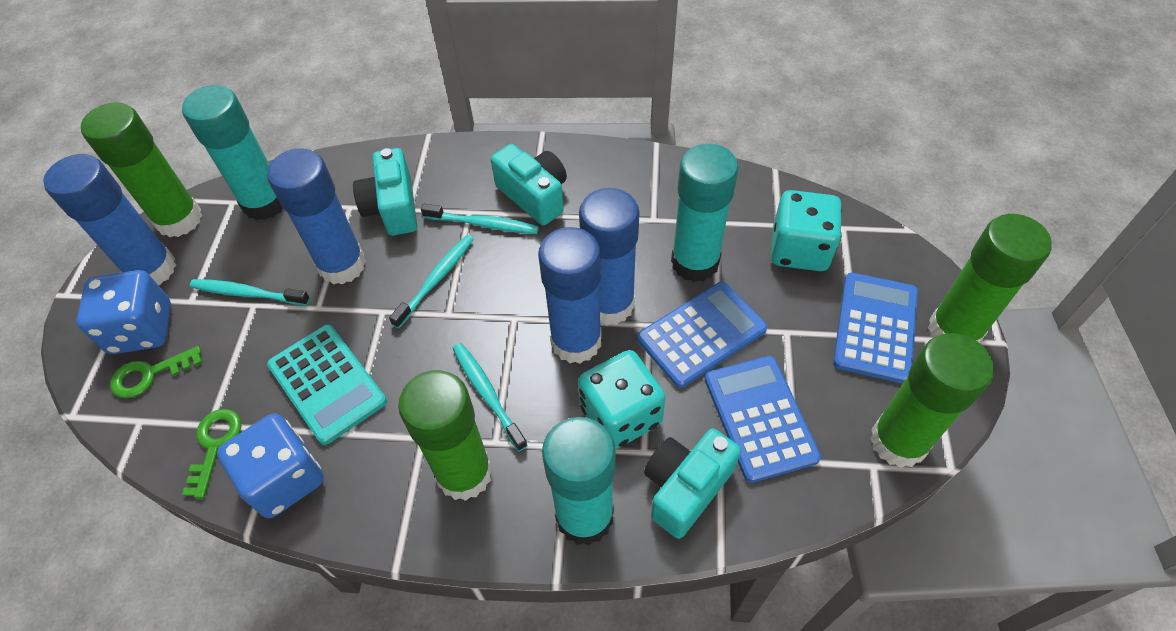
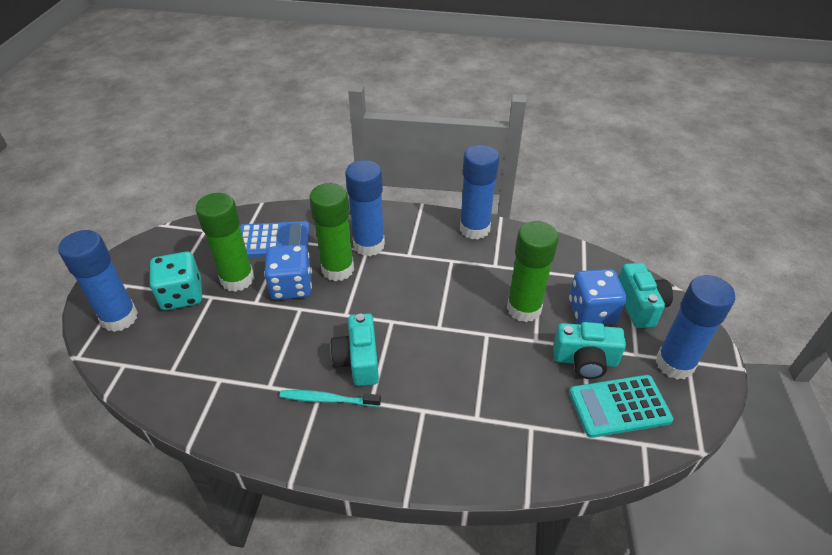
blue calculator: 3 -> 1
green glue stick: 4 -> 3
green key: 2 -> 0
turquoise dice: 2 -> 1
turquoise glue stick: 3 -> 0
turquoise toothbrush: 4 -> 1

